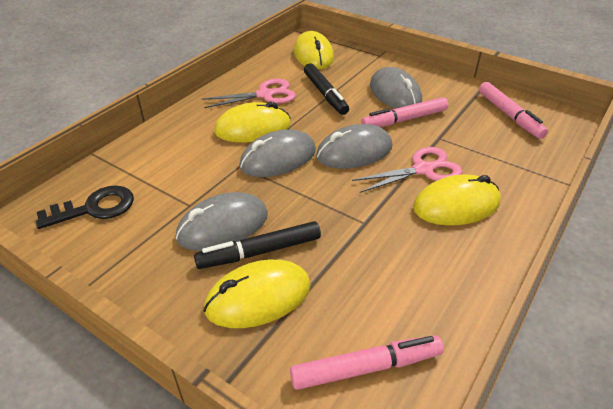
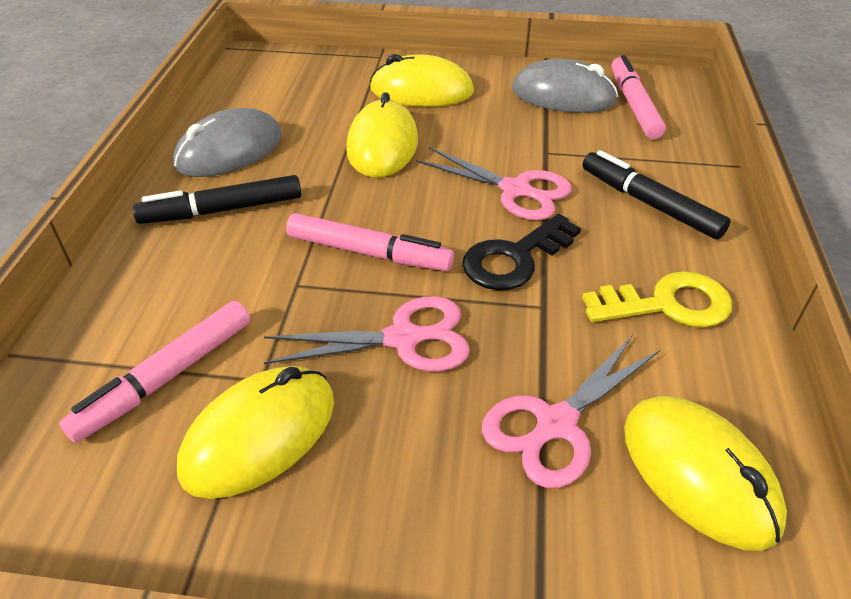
grey mouse: 4 -> 2
pink scissors: 2 -> 3
yellow key: 0 -> 1

